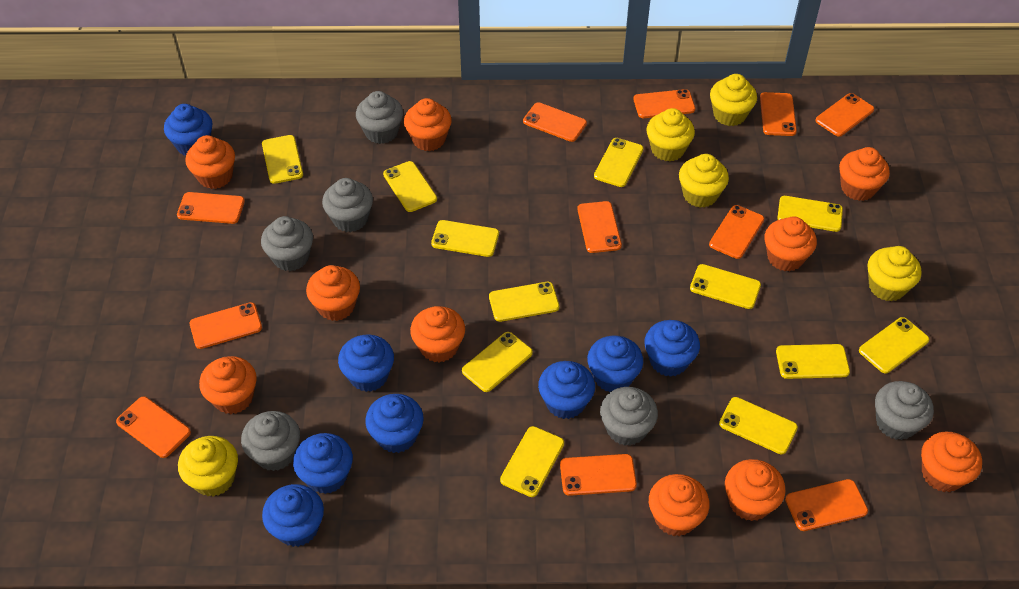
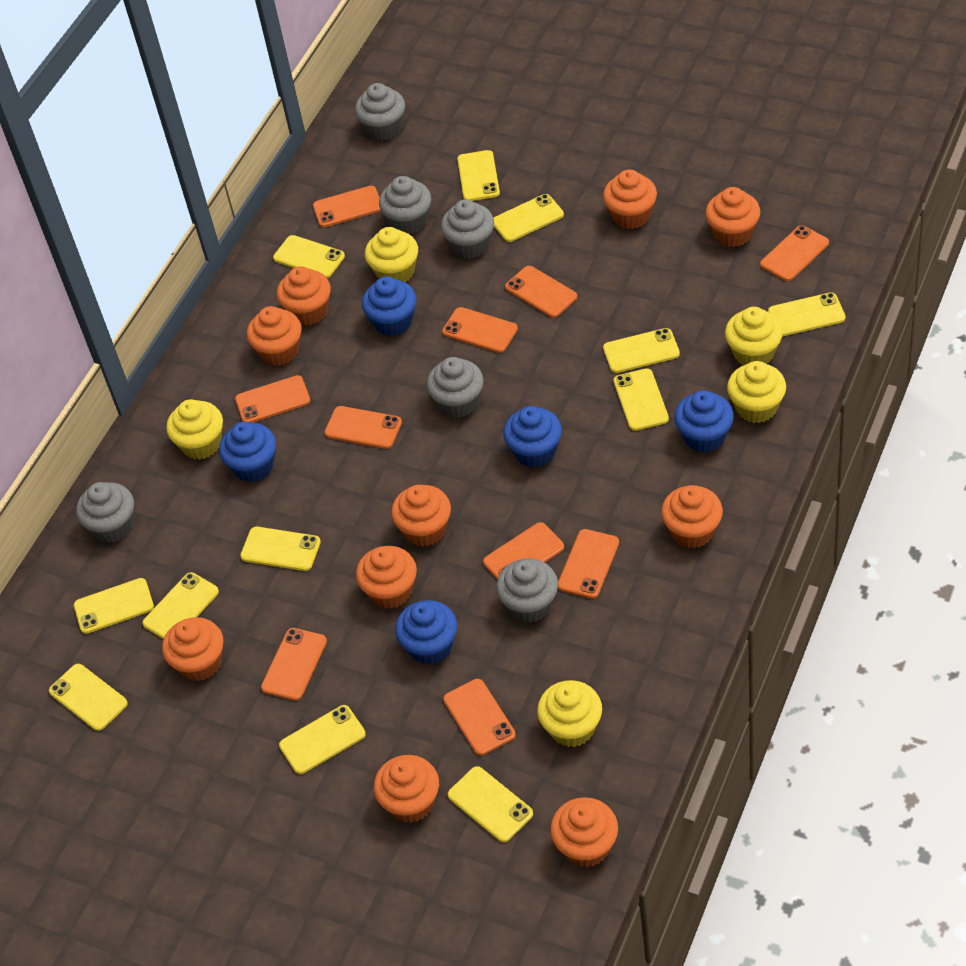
blue cupcake: 8 -> 5
orange phone: 11 -> 10

